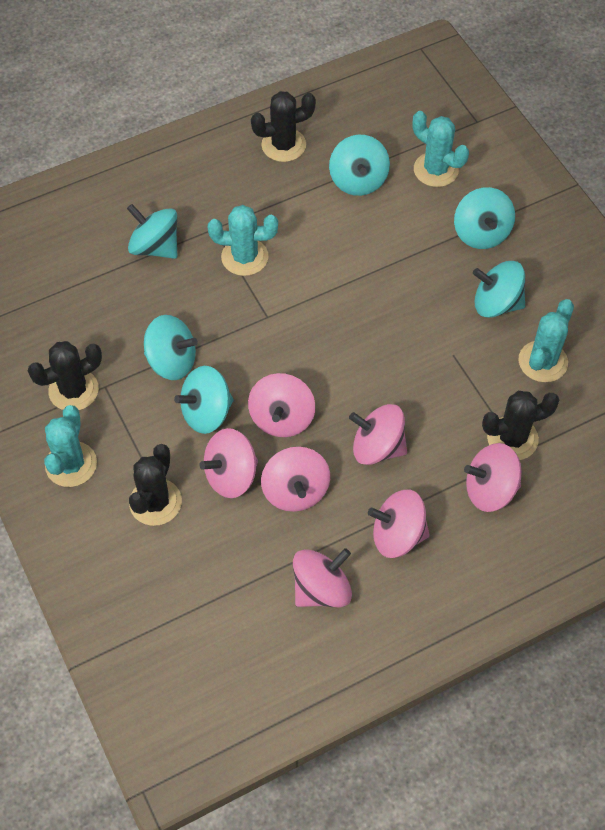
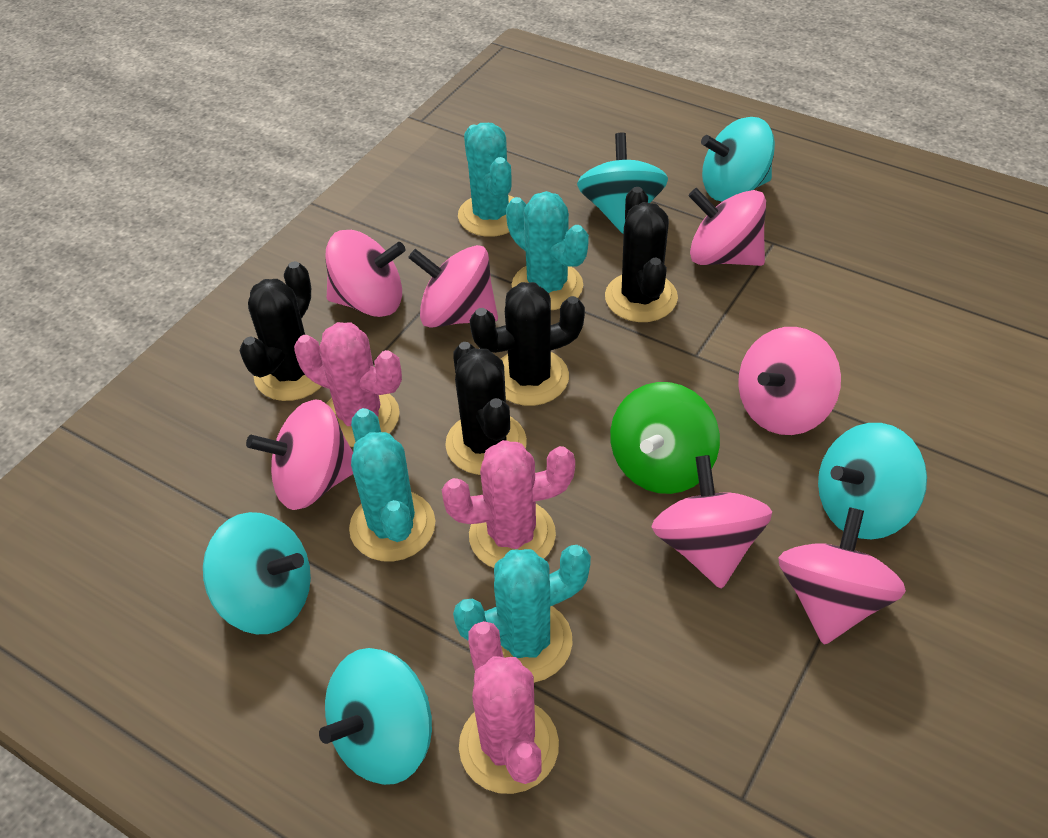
green spinning top: 0 -> 1
pink cactus: 0 -> 3
turquoise spinning top: 6 -> 5

